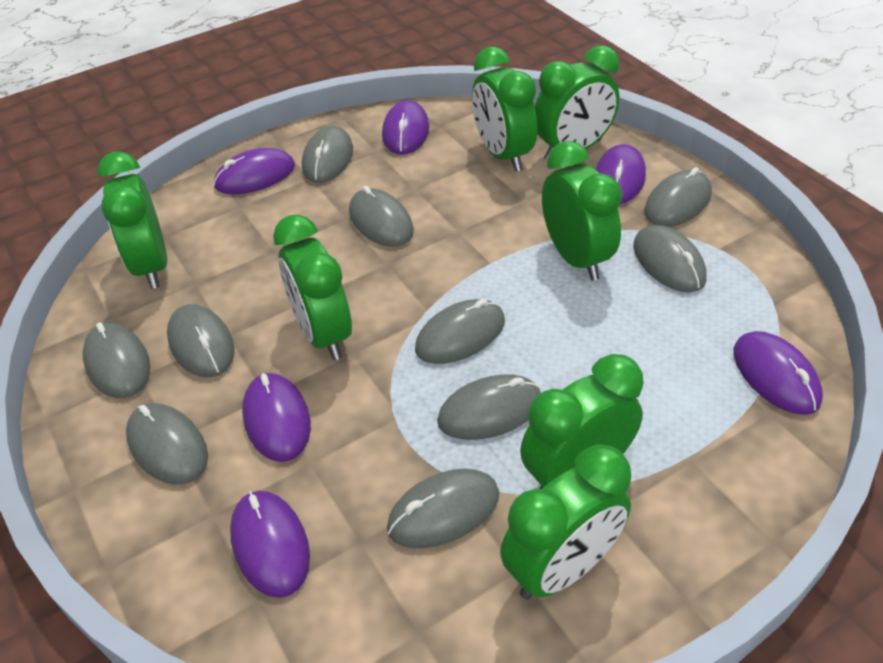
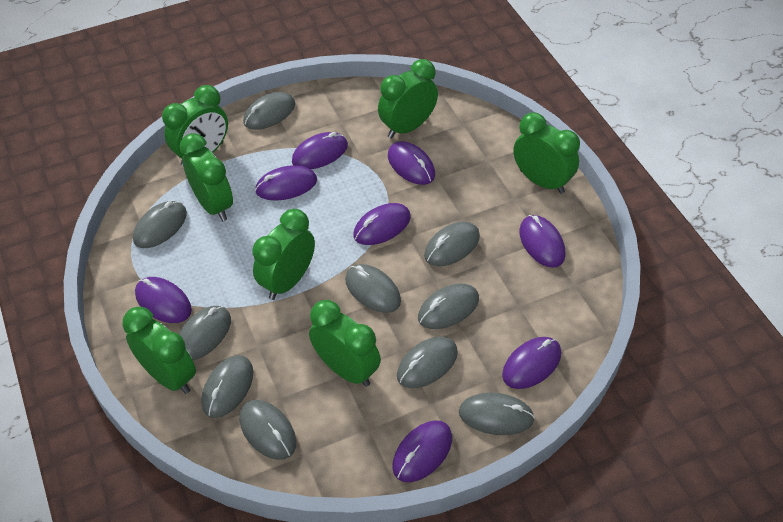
purple mouse: 6 -> 8

